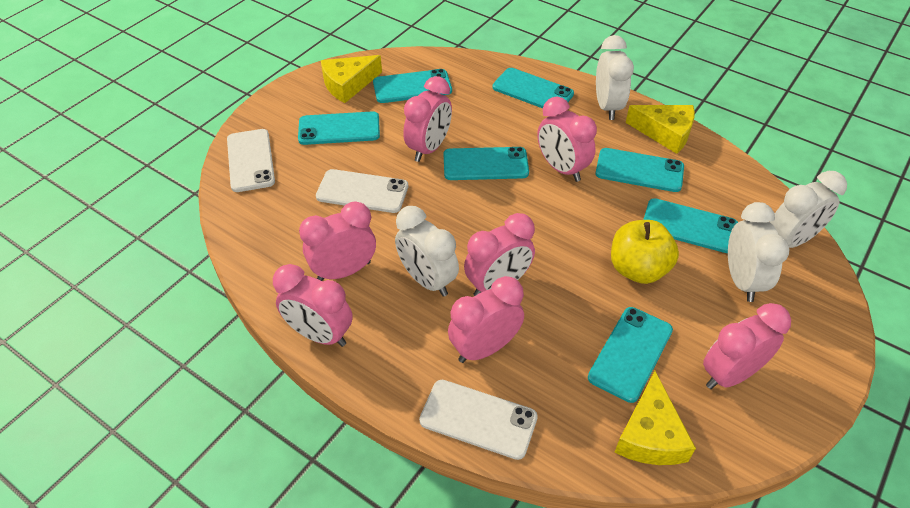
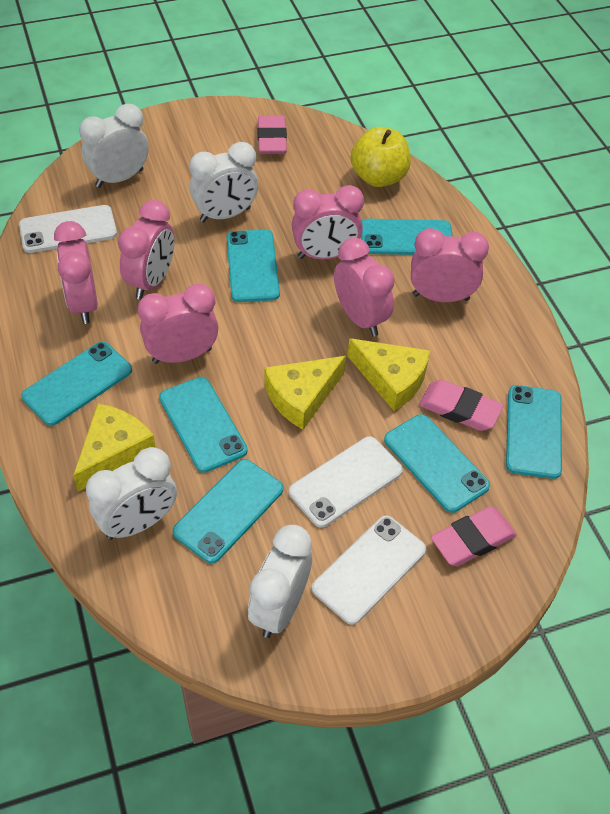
pink clock: 7 -> 6
pink eraser: 0 -> 3

